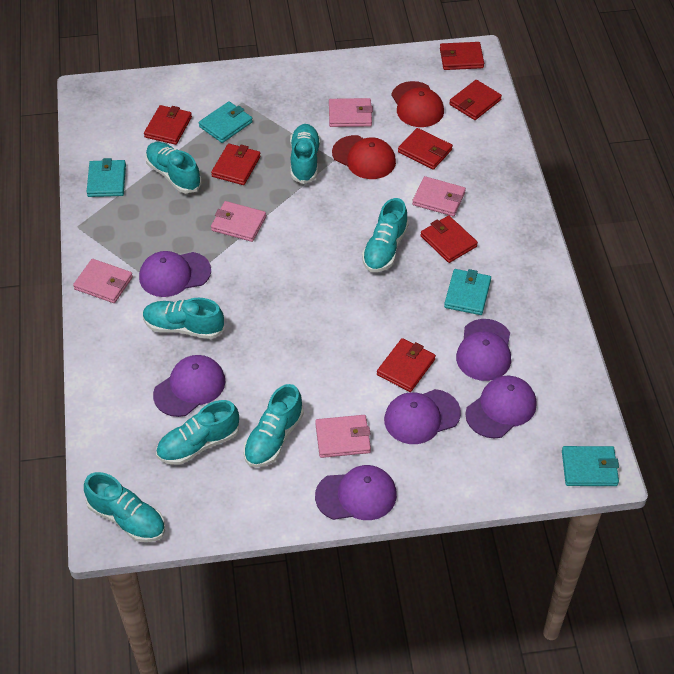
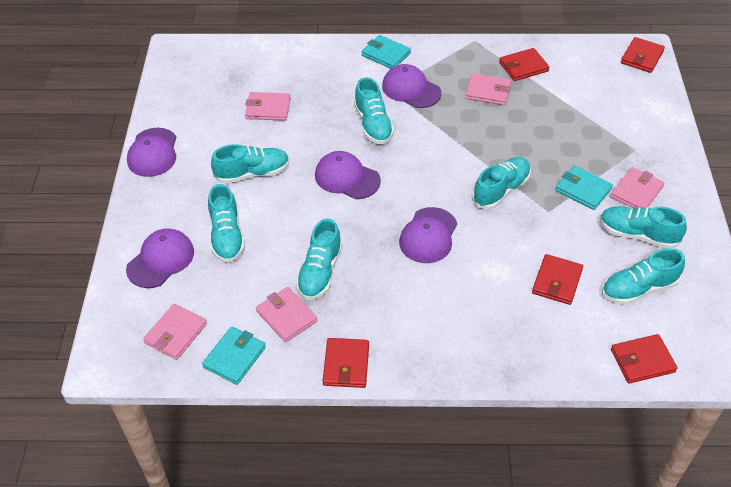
purple cap: 6 -> 5
red cap: 2 -> 0
red wallet: 7 -> 5
turquoise wallet: 4 -> 3

